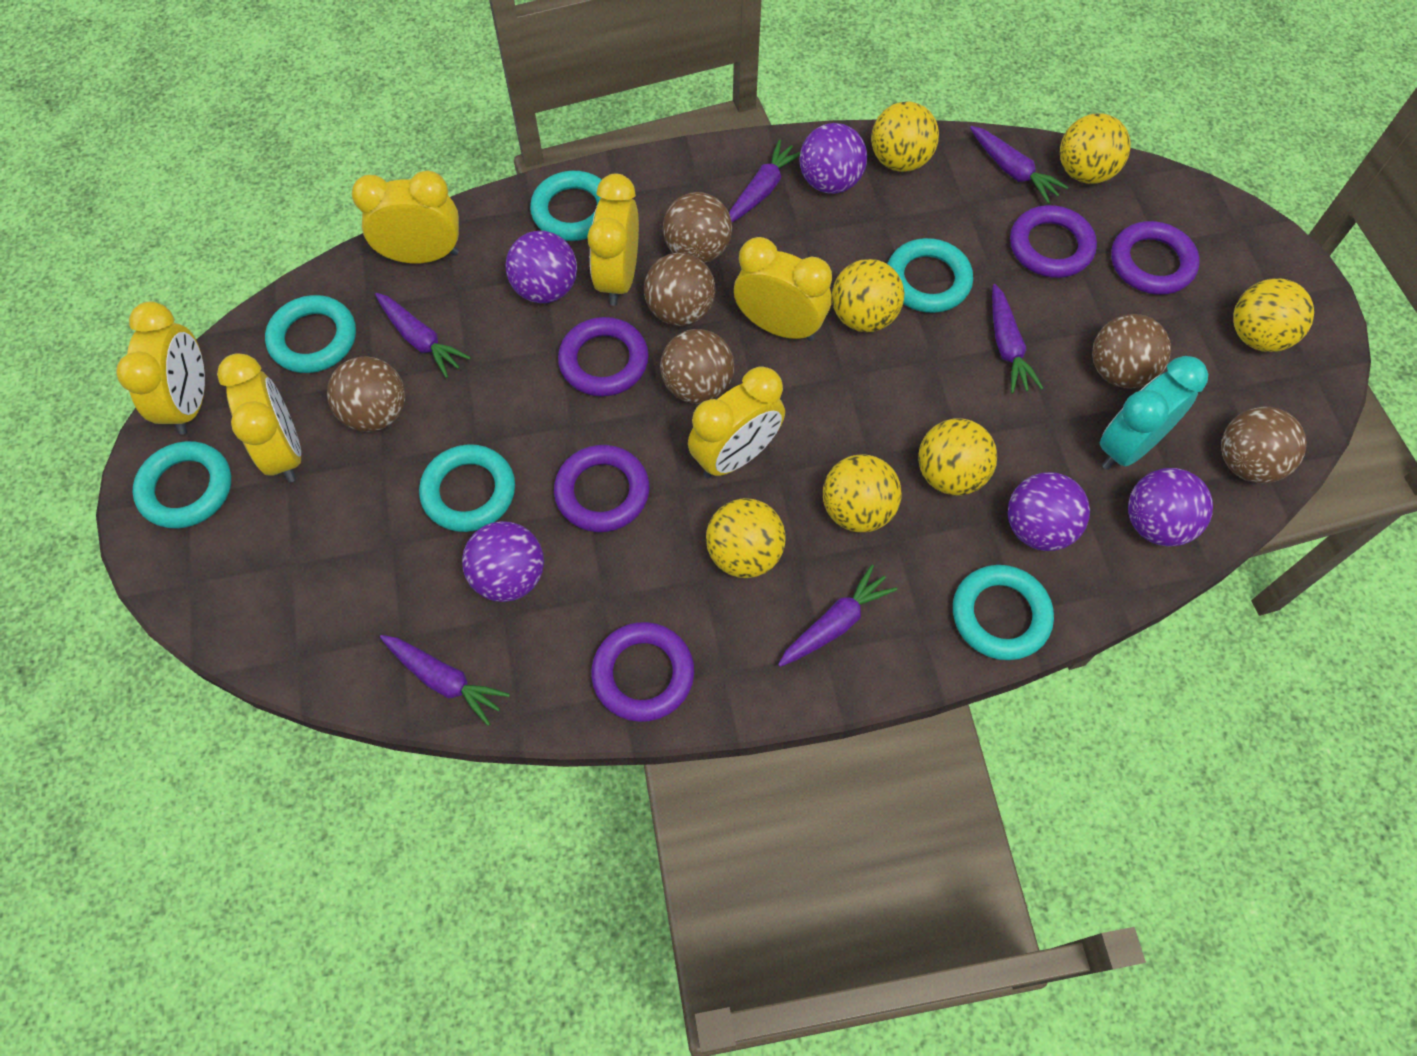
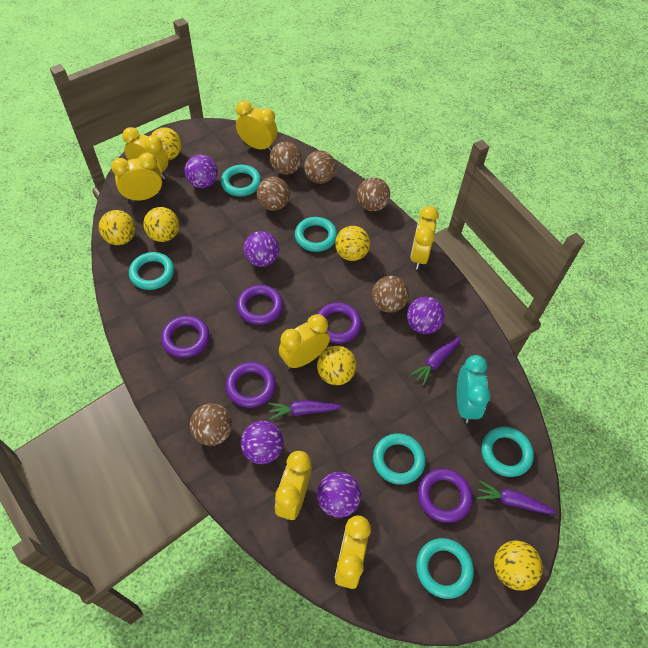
purple carrot: 6 -> 3
yellow ball: 7 -> 6
yellow clock: 6 -> 7

